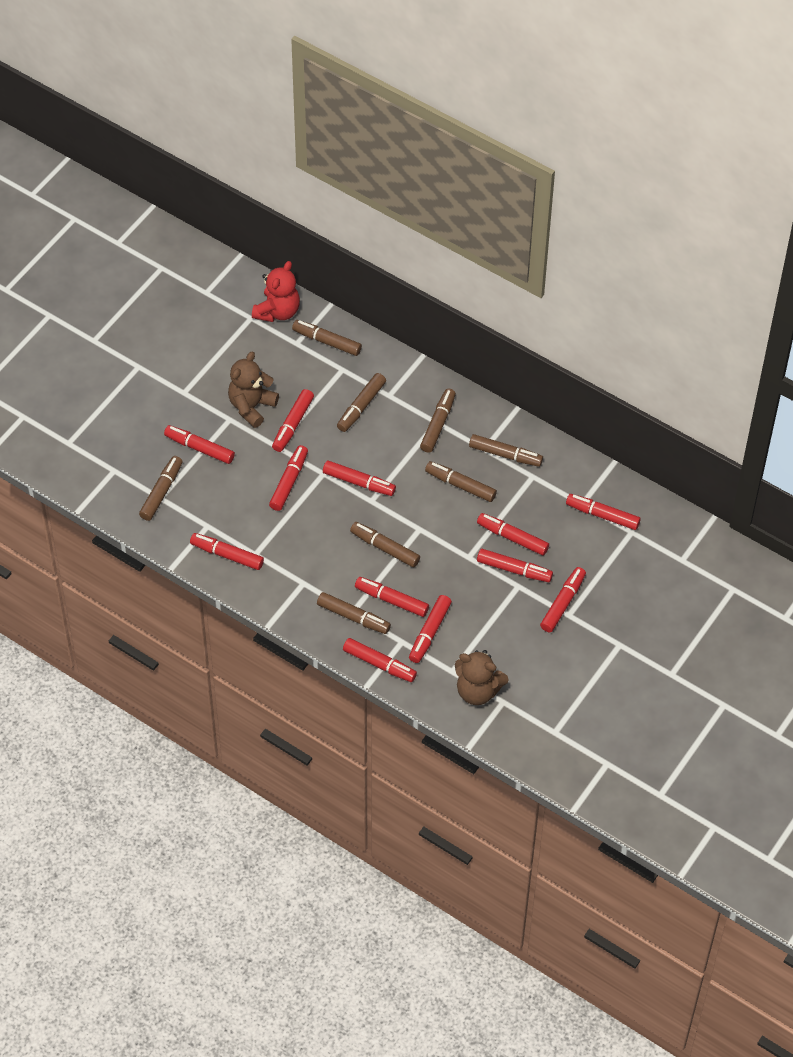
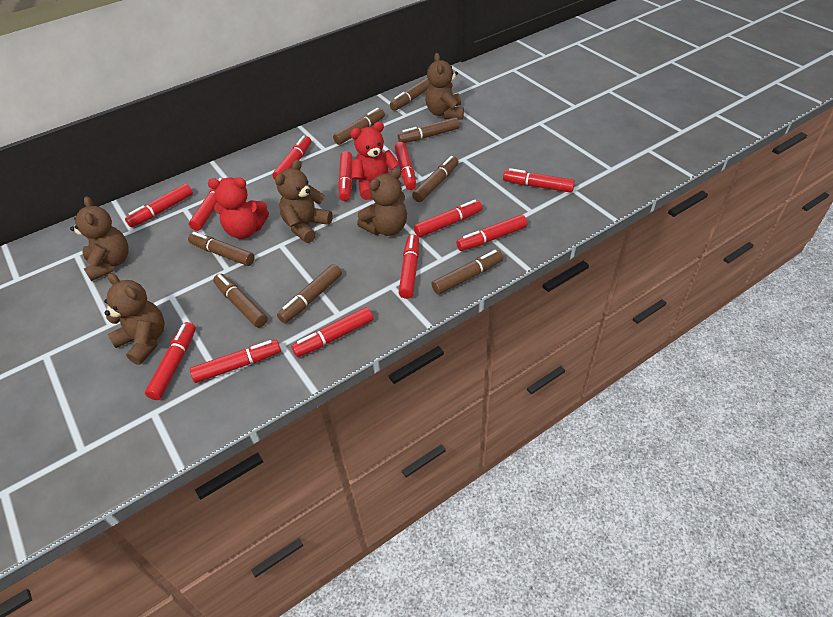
brown teddy bear: 2 -> 5
red teddy bear: 1 -> 2

